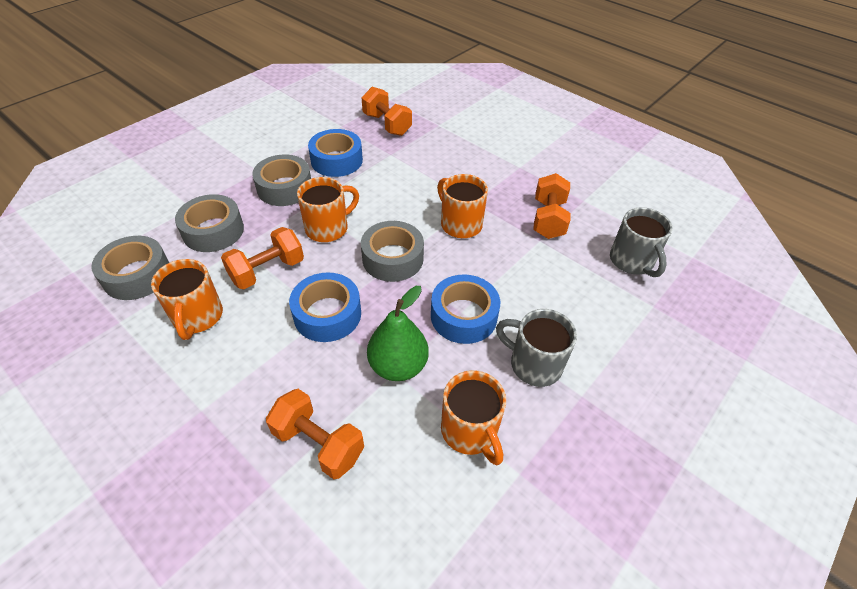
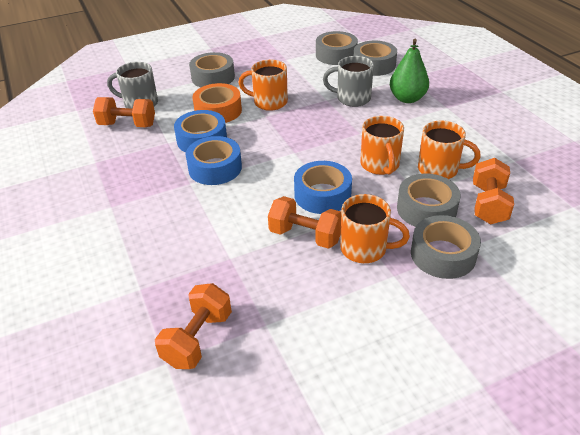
grey tape: 4 -> 5
orange tape: 0 -> 1

